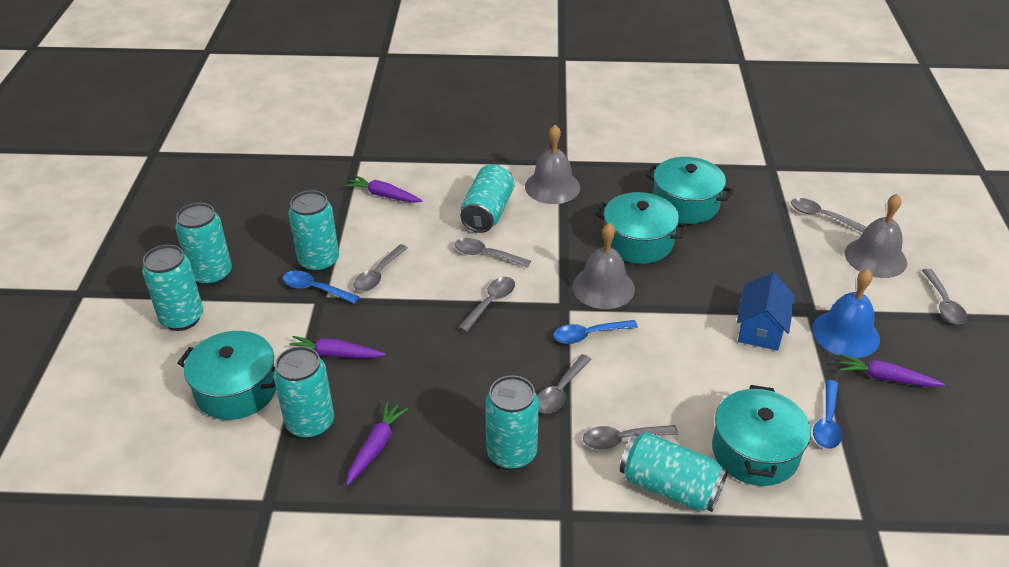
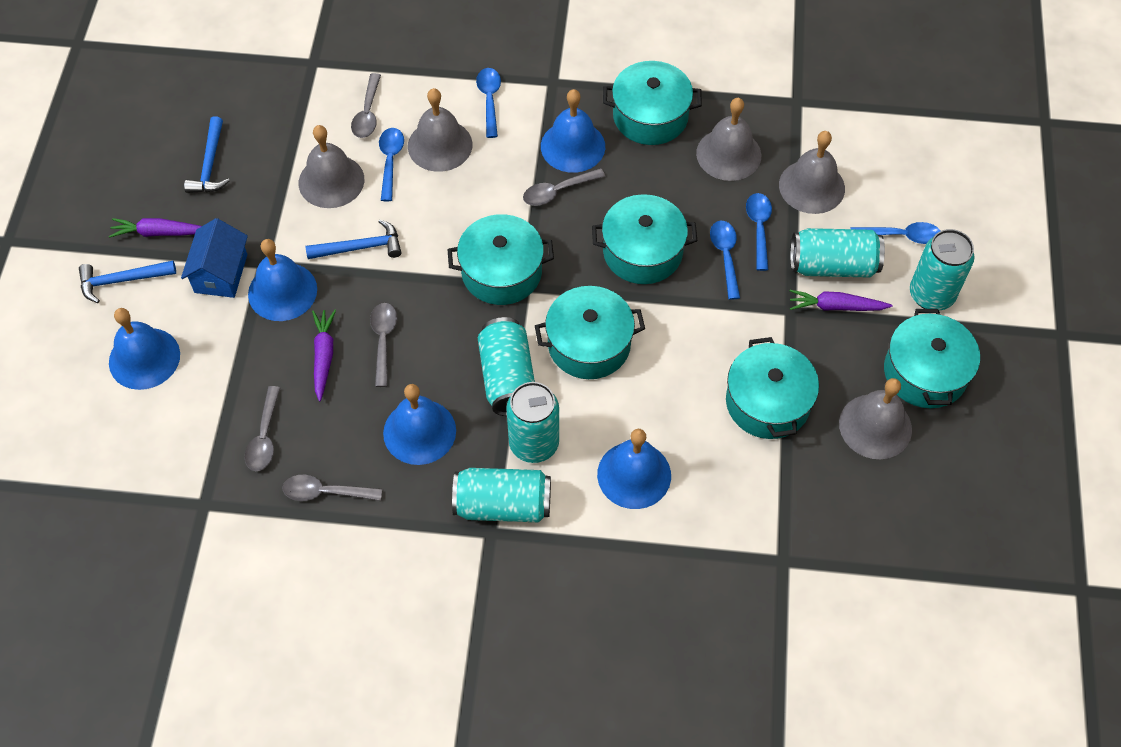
blue bell: 1 -> 5
blue hammer: 0 -> 3
blue spoon: 3 -> 5
grey bell: 3 -> 5
grey spoon: 7 -> 5
purple carrot: 4 -> 3
turquoise can: 7 -> 5
turquoise pot: 4 -> 6

